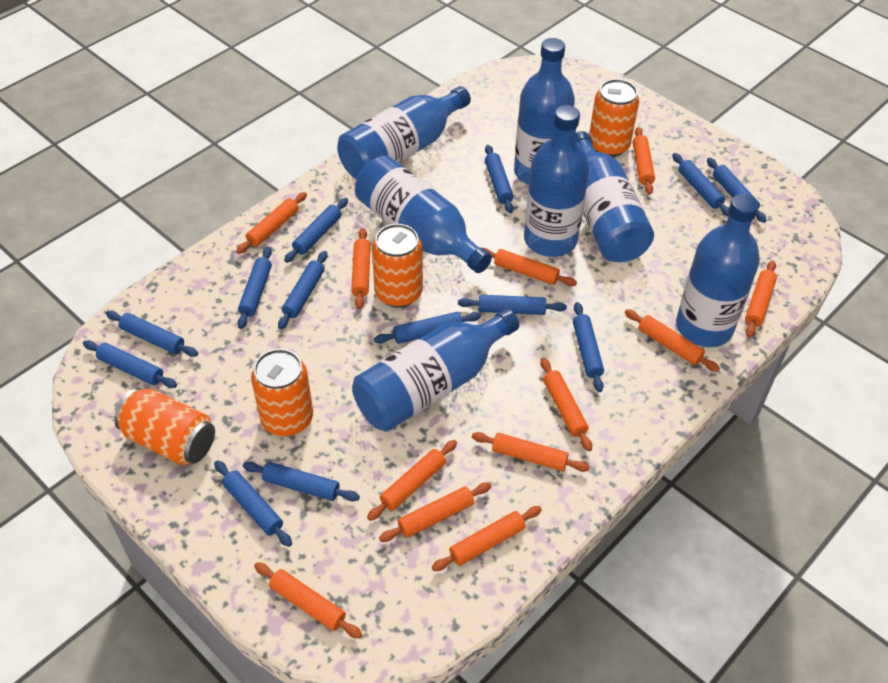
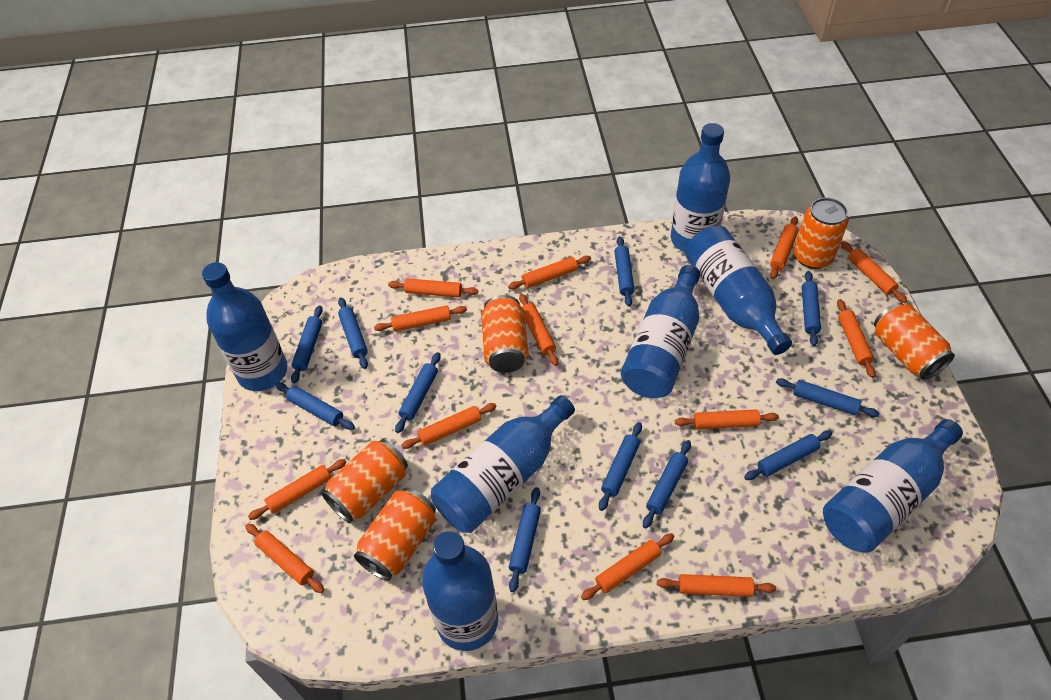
blue rolling pin: 13 -> 11
orange can: 4 -> 5
orange rolling pin: 12 -> 13

